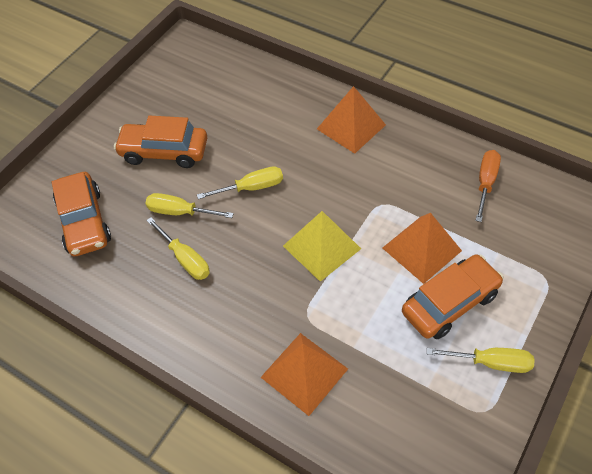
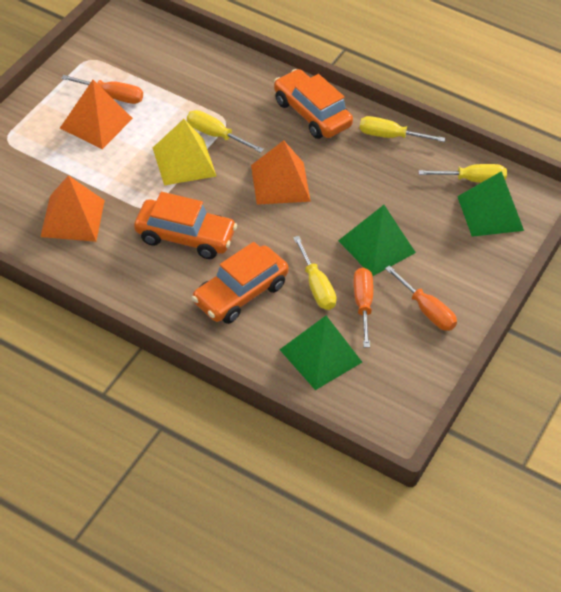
green pyramid: 0 -> 3
orange screwdriver: 1 -> 3

